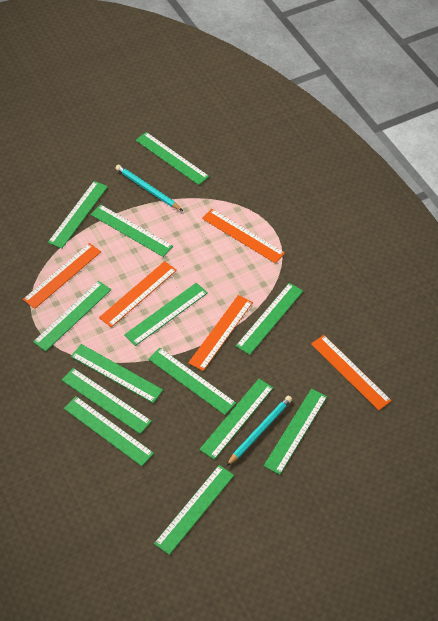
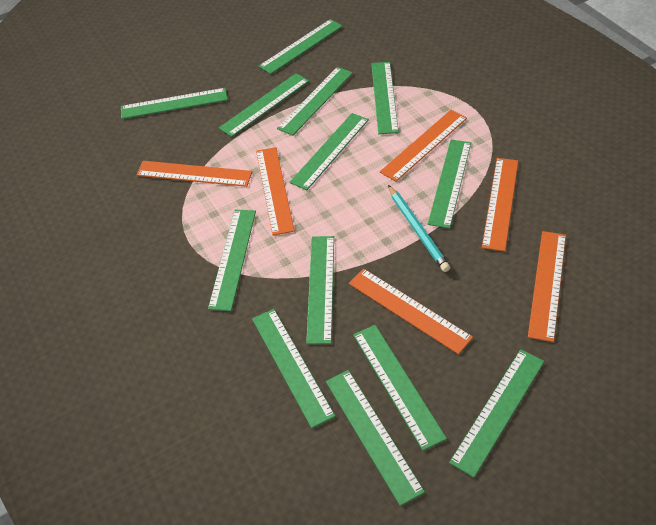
orange ruler: 5 -> 6
turquoise pencil: 2 -> 1

